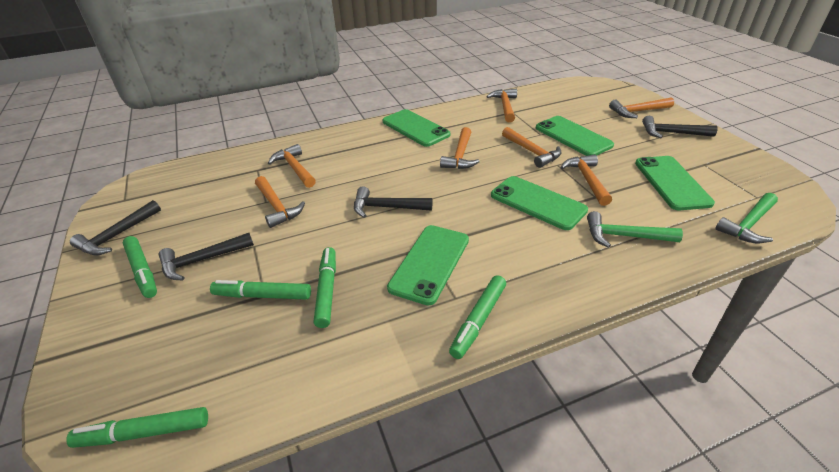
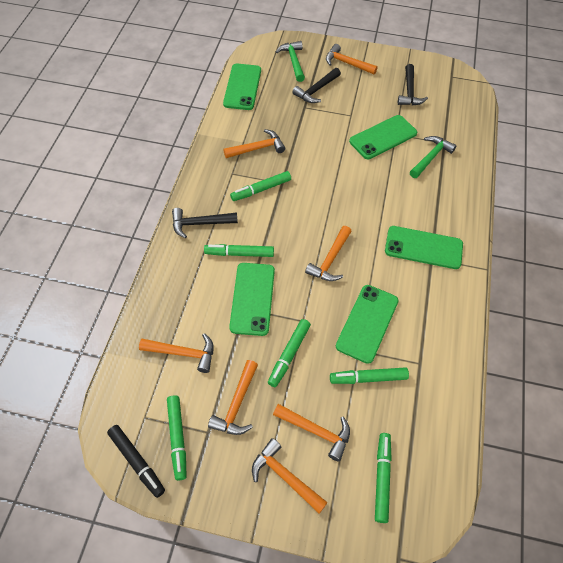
black hammer: 4 -> 3
black marker: 0 -> 1
green marker: 5 -> 6

